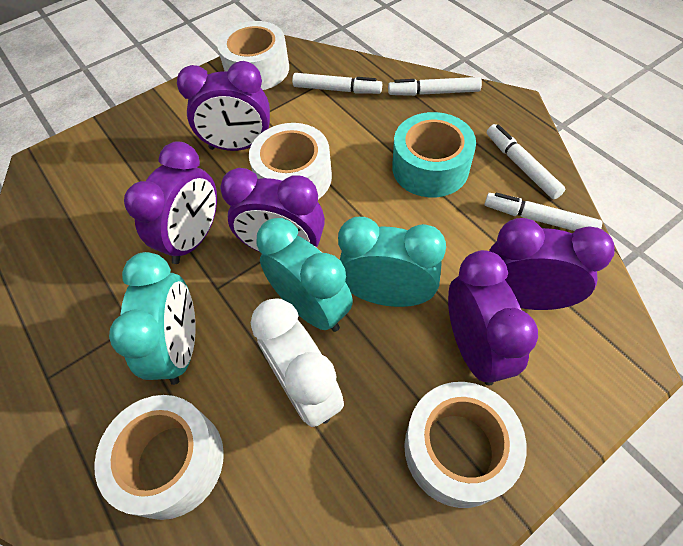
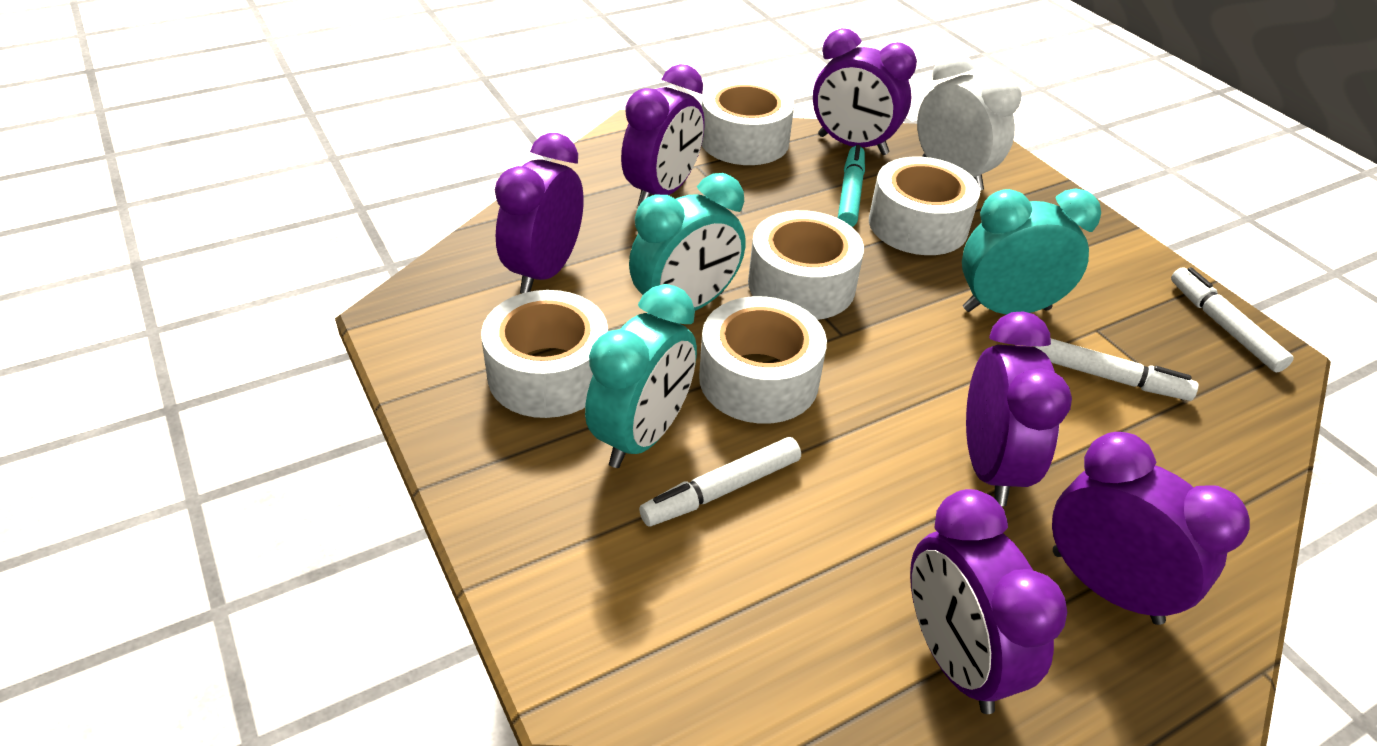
purple clock: 5 -> 6
turquoise marker: 0 -> 1
turquoise tape: 1 -> 0
white marker: 4 -> 3
white tape: 4 -> 5

